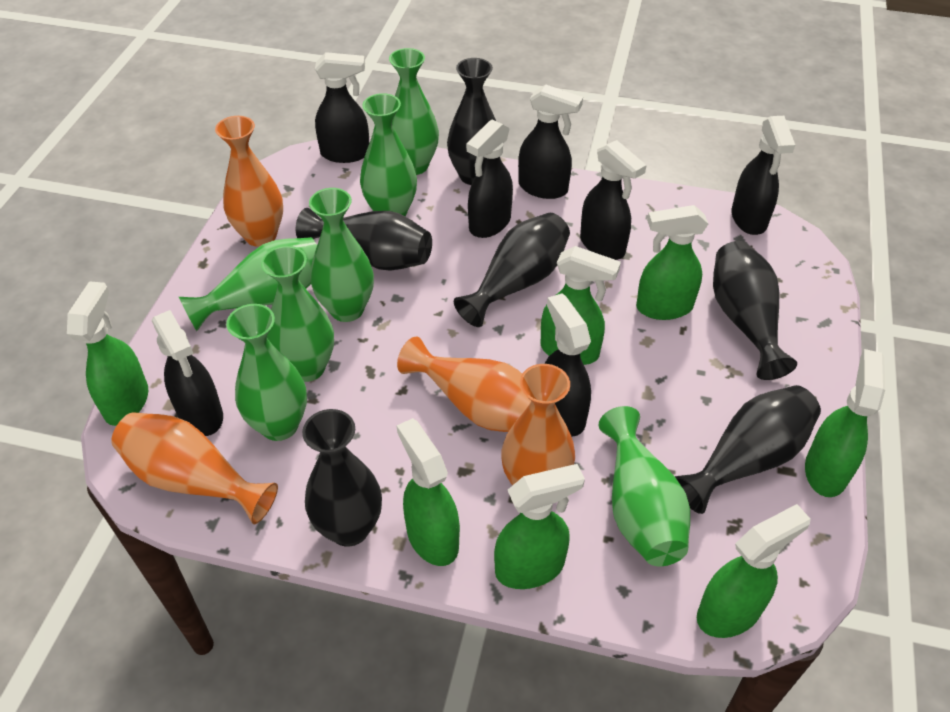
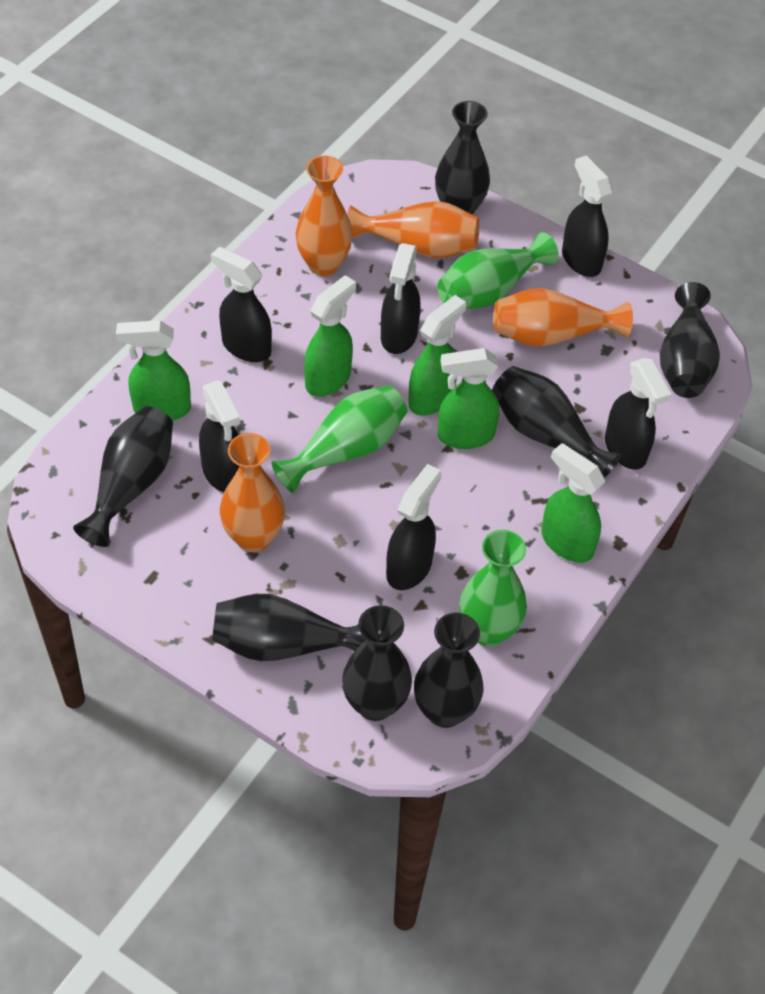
black spray bottle: 7 -> 6
black vase: 6 -> 7
green spray bottle: 7 -> 5
green vase: 7 -> 3

